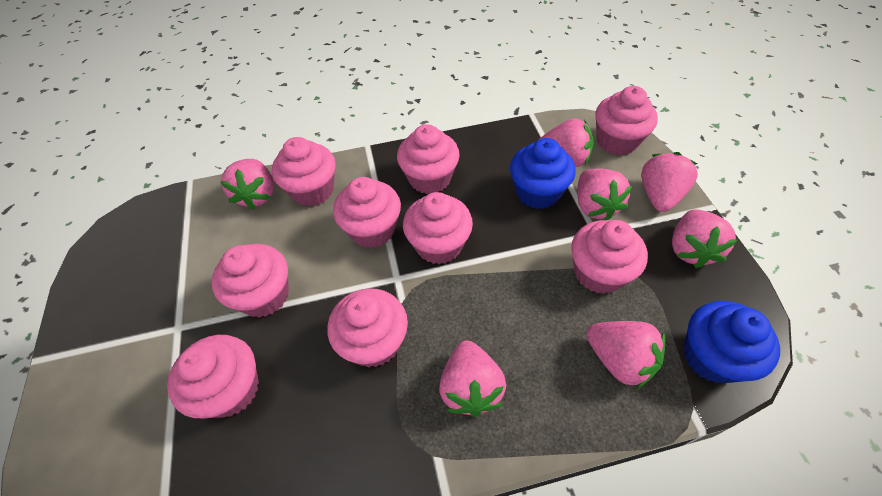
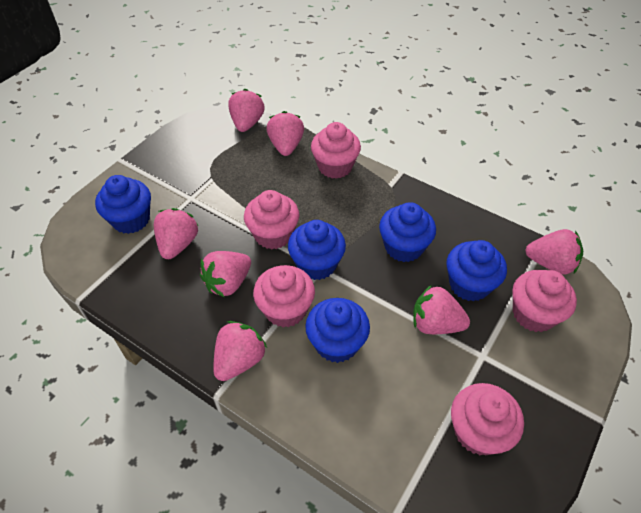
blue cupcake: 2 -> 5
pink cupcake: 9 -> 5

